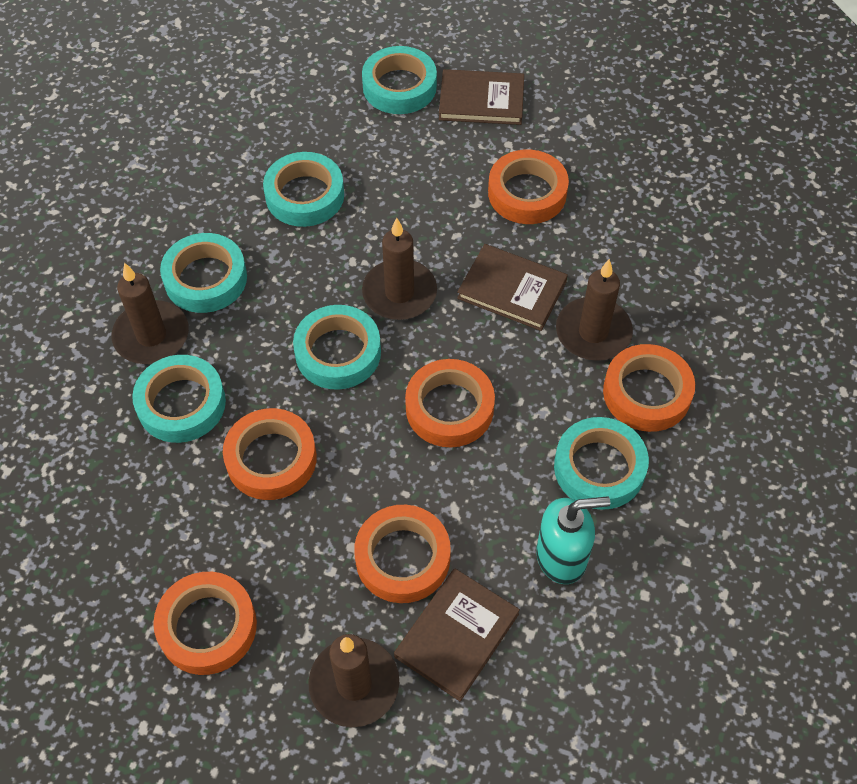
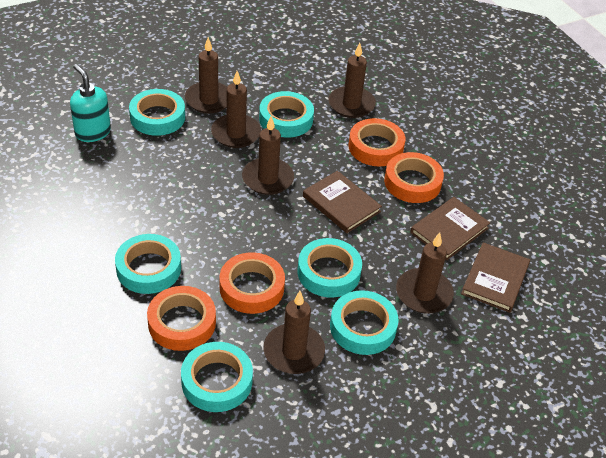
brown candle: 4 -> 6
orange tape: 6 -> 4

